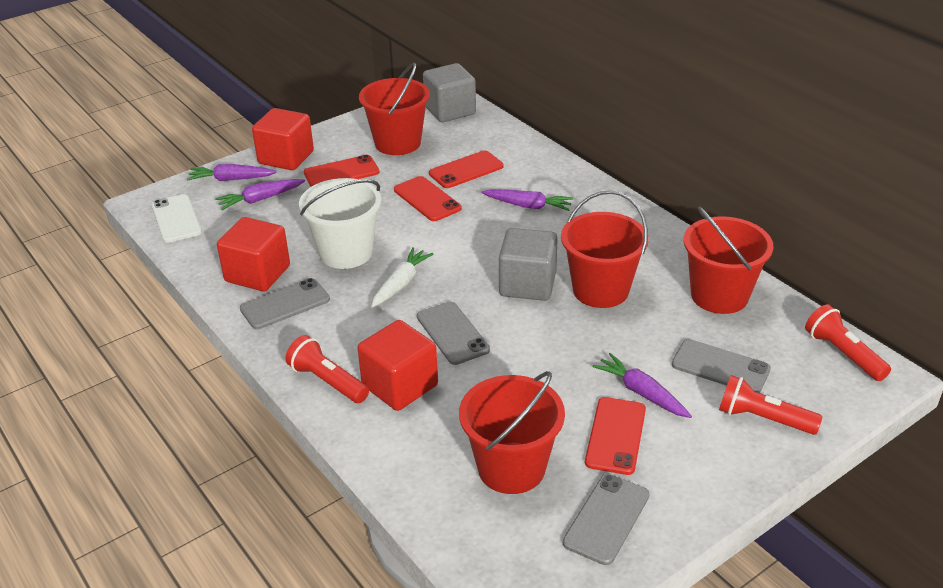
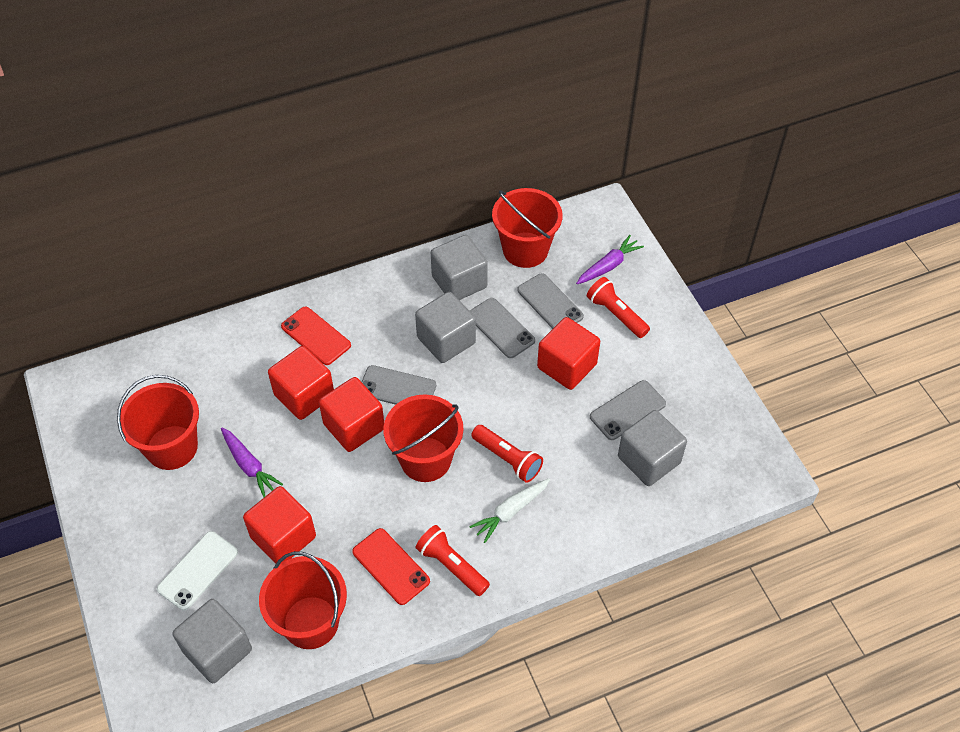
grey cube: 2 -> 4
purple carrot: 4 -> 2
red cube: 3 -> 4
red phone: 4 -> 2
white bucket: 1 -> 0

